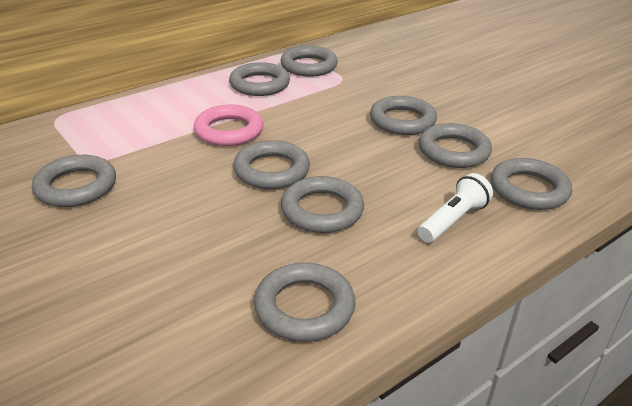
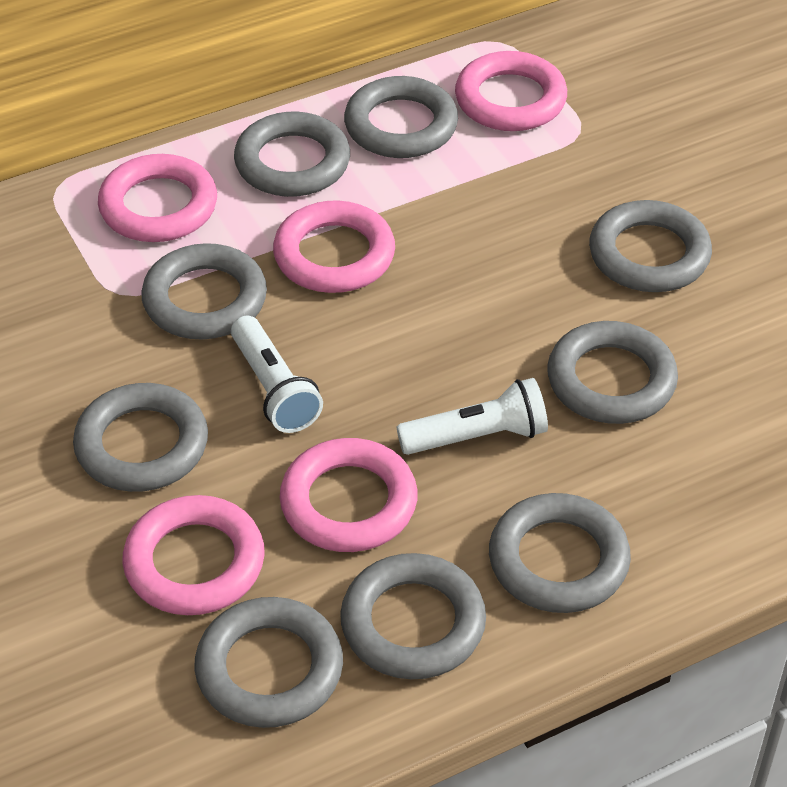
pink ring: 1 -> 5
white flashlight: 1 -> 2

